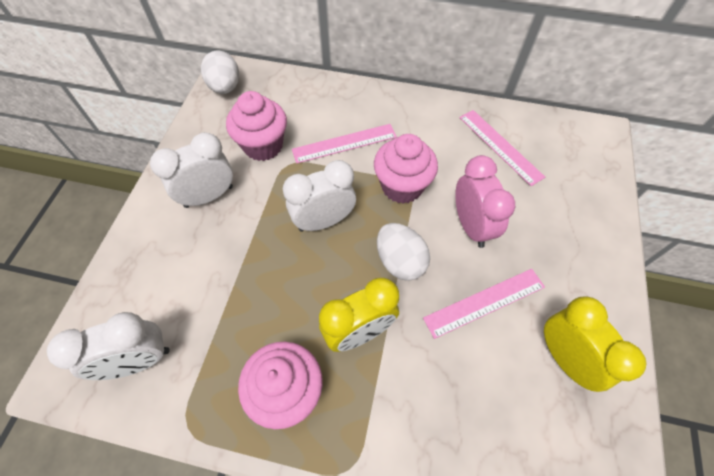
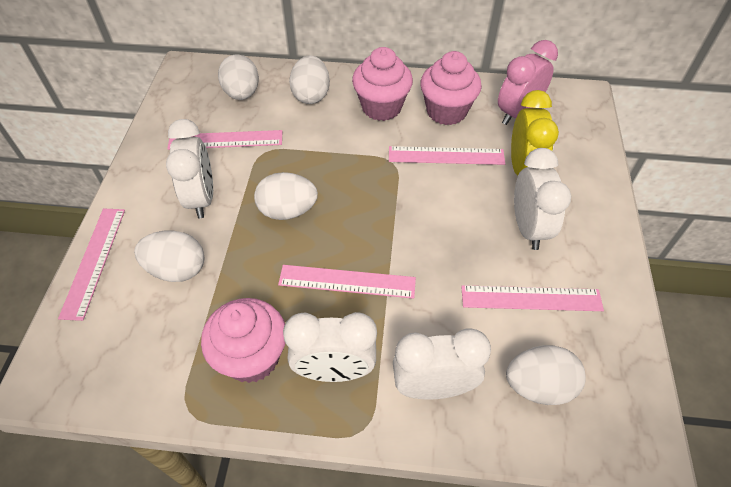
pink ruler: 3 -> 5
white clock: 3 -> 4
white egg: 2 -> 5
yellow clock: 2 -> 1

